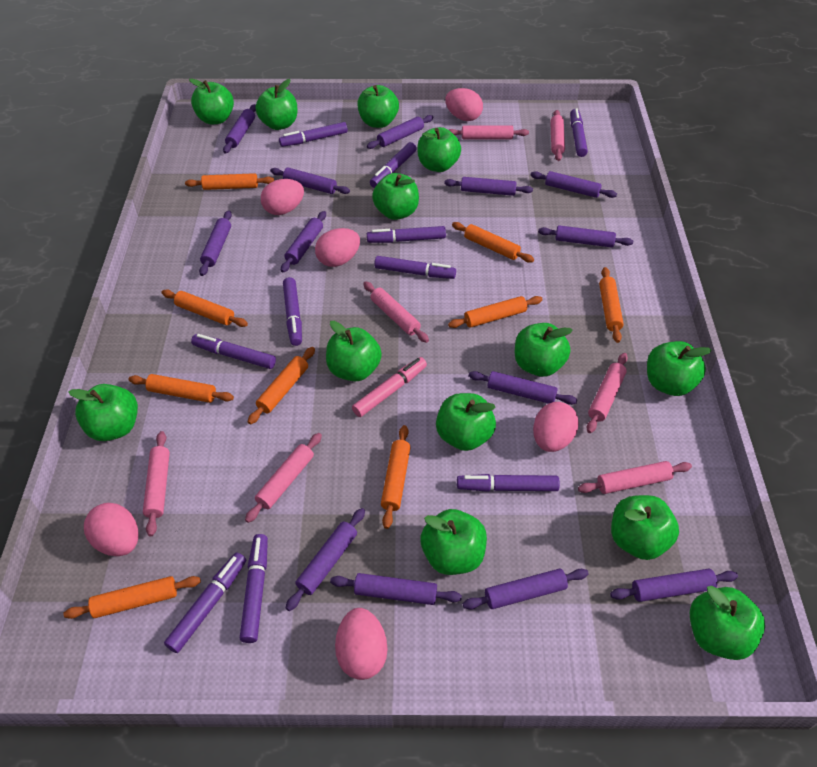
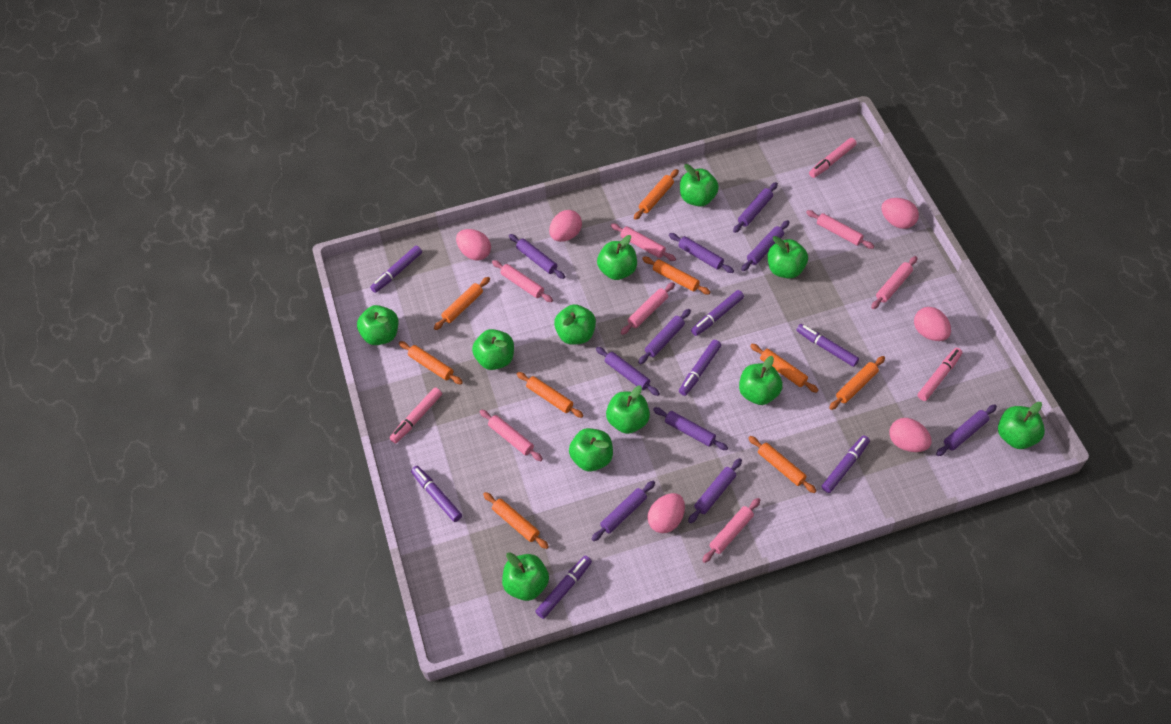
green apple: 13 -> 11
pink marker: 1 -> 3
purple marker: 10 -> 7
purple rolling pin: 13 -> 10

